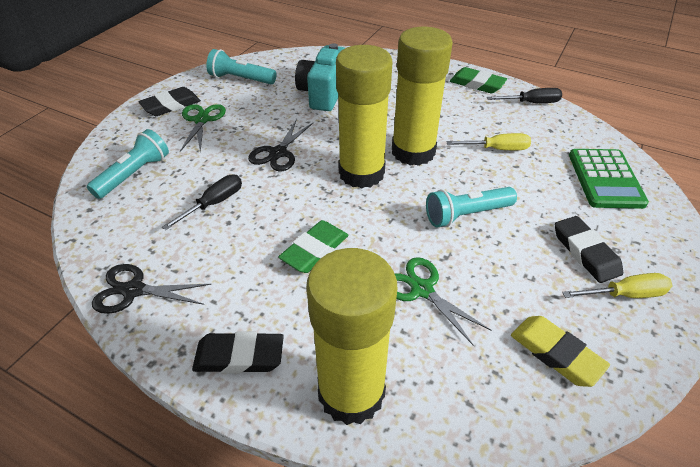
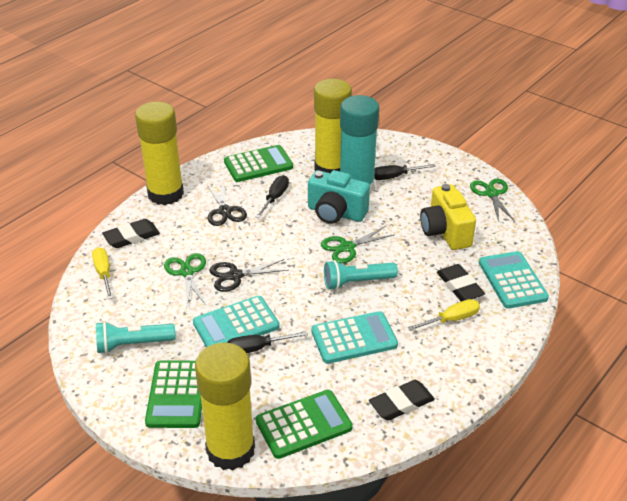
black screwdriver: 2 -> 3
green calculator: 1 -> 3
green eraser: 2 -> 0
green scissors: 2 -> 3
turquoise calculator: 0 -> 3
turquoise flashlight: 3 -> 2
turquoise glue stick: 0 -> 1
yellow camera: 0 -> 1
yellow eraser: 1 -> 0

